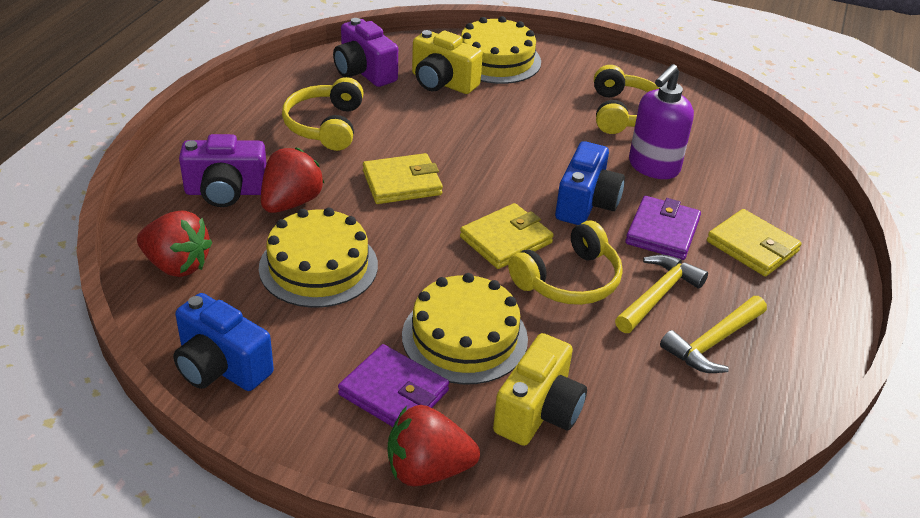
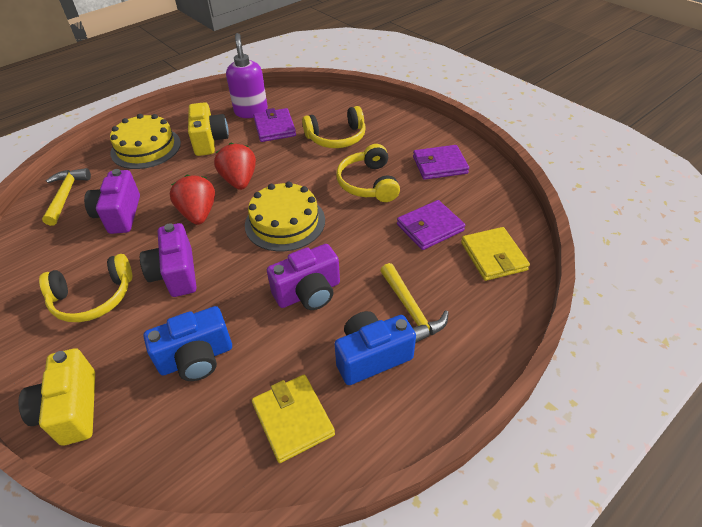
purple camera: 2 -> 3
purple wallet: 2 -> 3
red strawberry: 3 -> 2
yellow cake: 3 -> 2
yellow wallet: 3 -> 2

